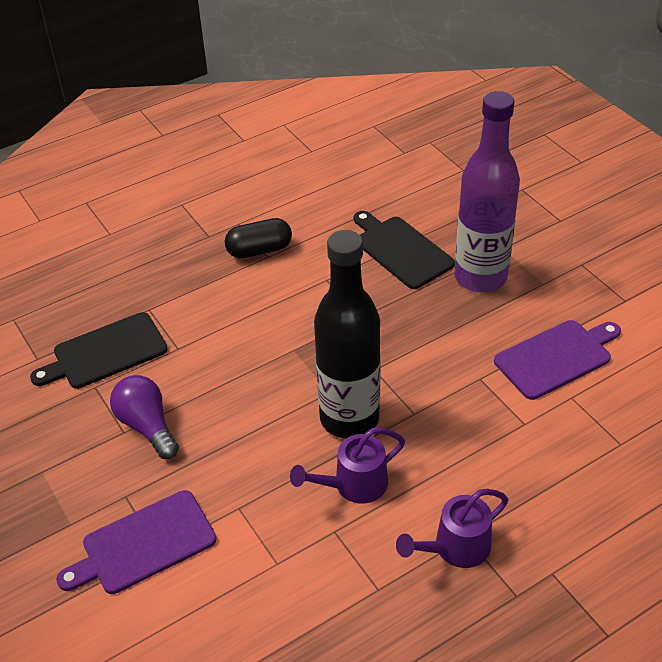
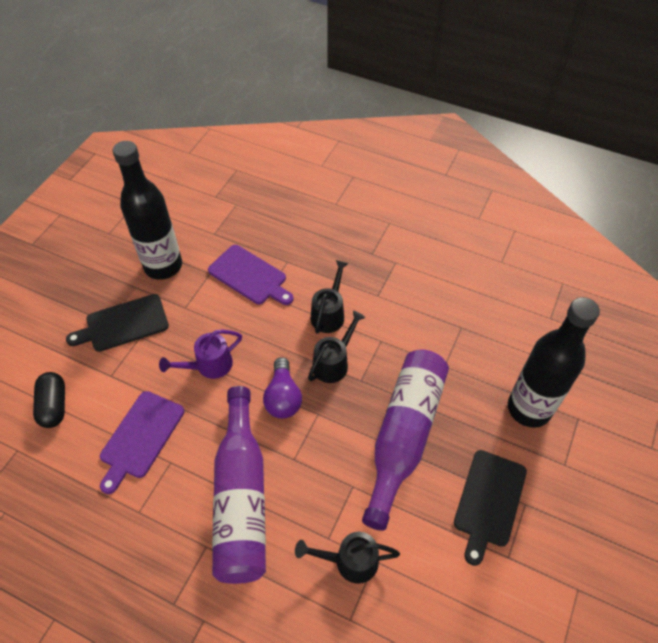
black bottle: 1 -> 2
black watering can: 0 -> 3
purple bottle: 1 -> 2
purple watering can: 2 -> 1

